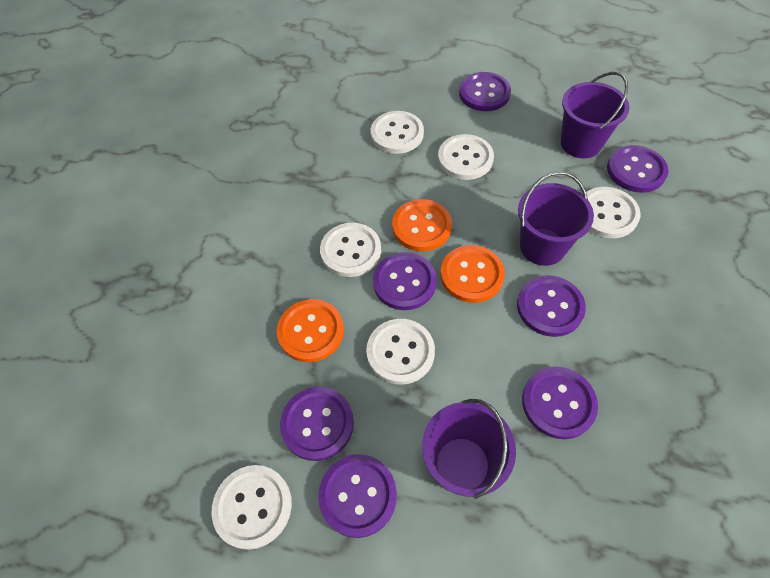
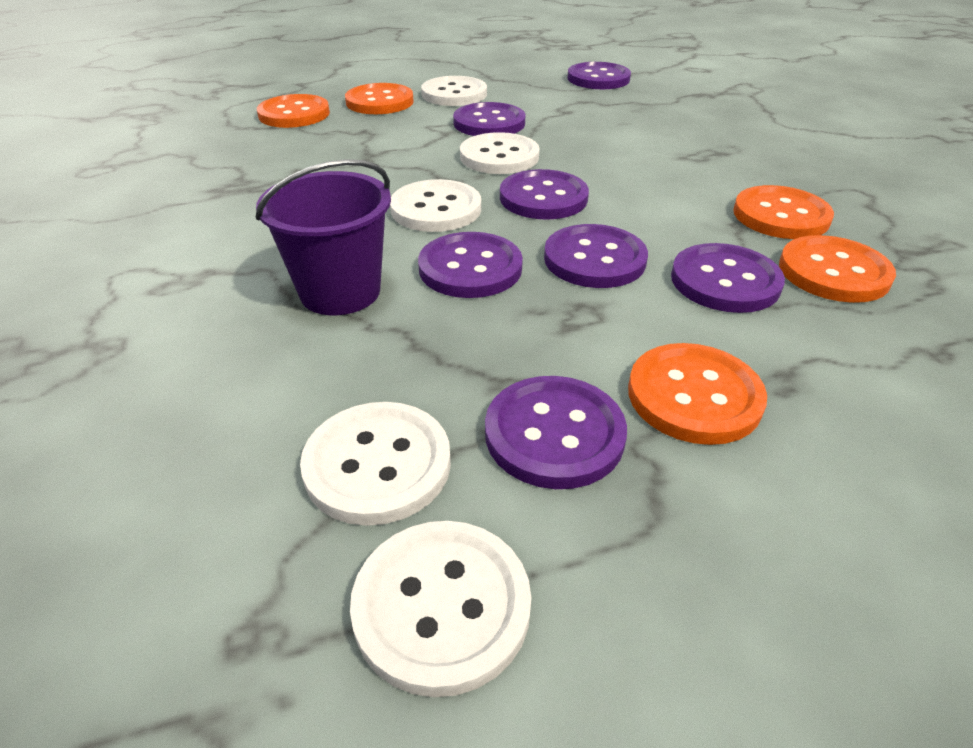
orange button: 3 -> 5
purple bucket: 3 -> 1
white button: 6 -> 5

